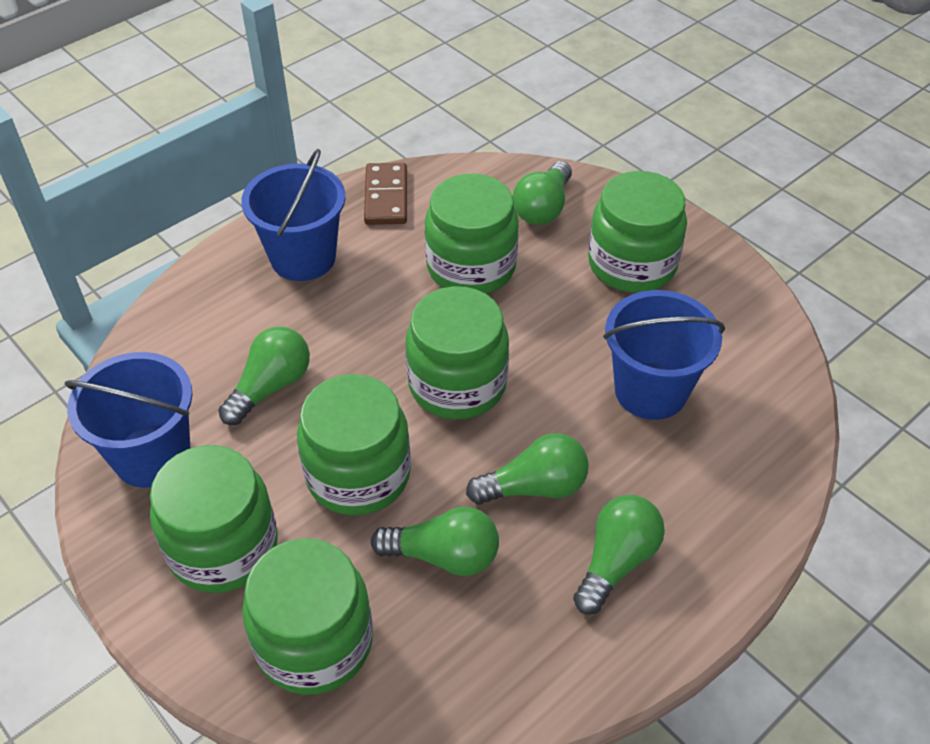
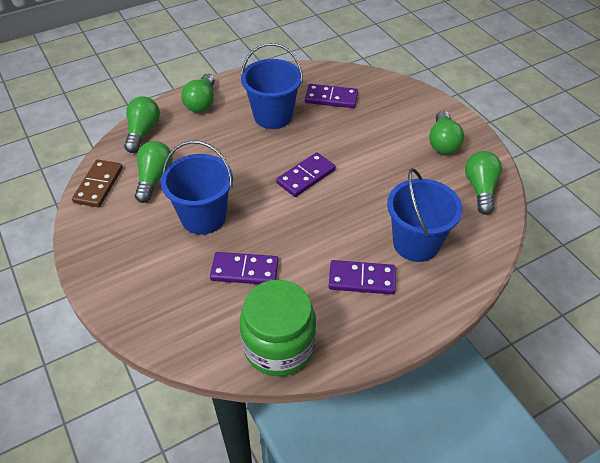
green jar: 6 -> 1
purple domino: 0 -> 4

